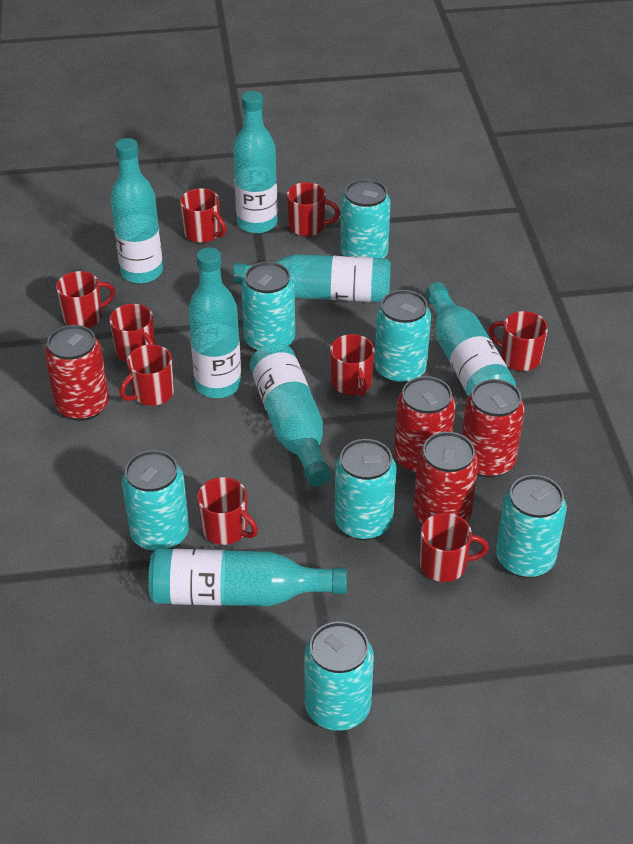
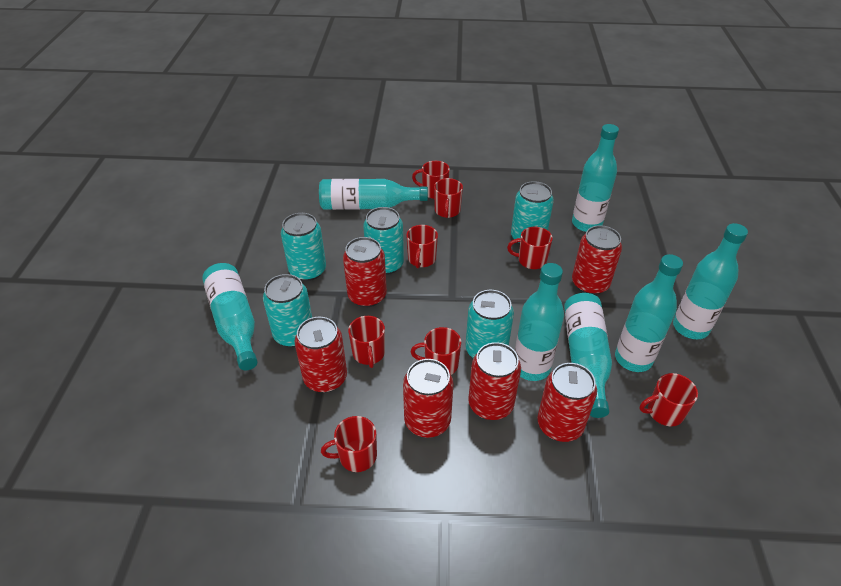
red can: 4 -> 6
red mug: 9 -> 8
turquoise can: 7 -> 5

